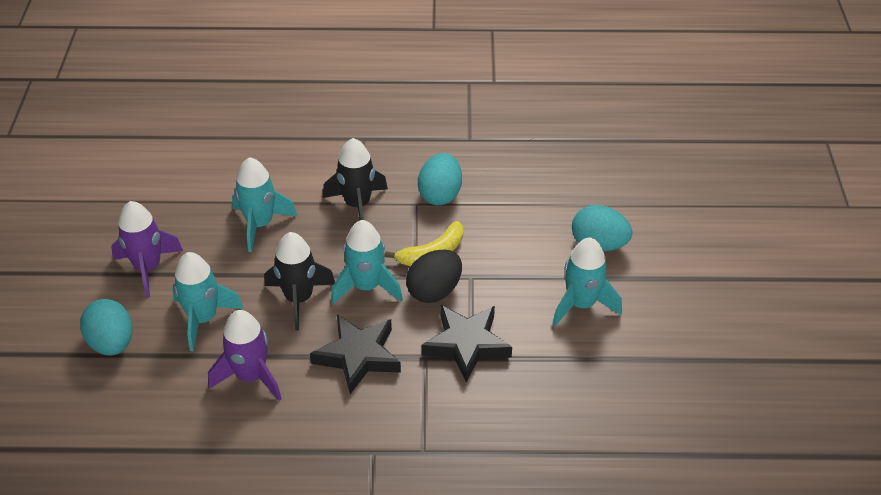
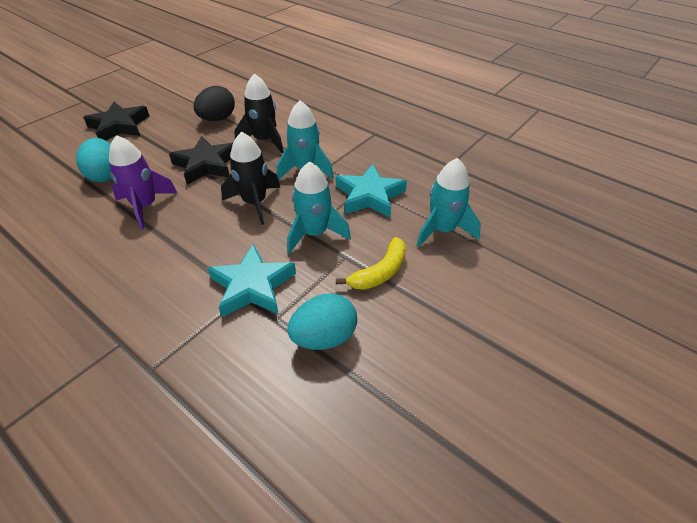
purple rocket: 2 -> 1
turquoise egg: 3 -> 2
turquoise rocket: 4 -> 3
turquoise star: 0 -> 2

